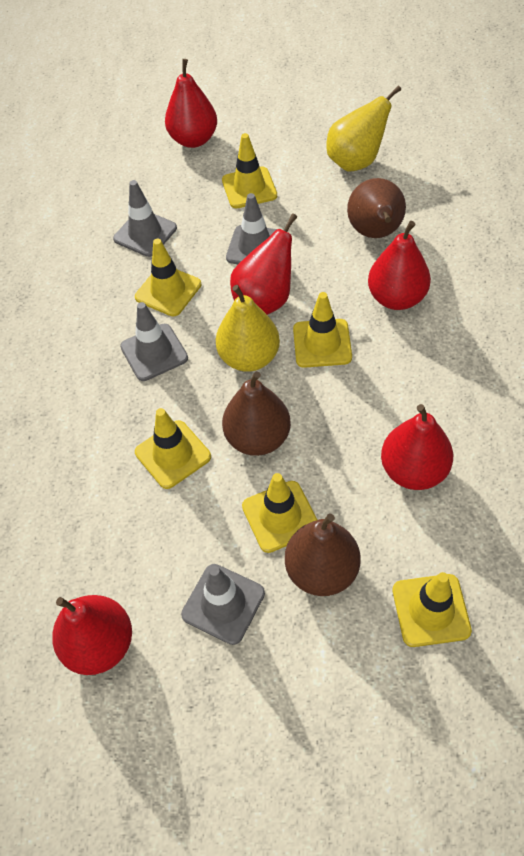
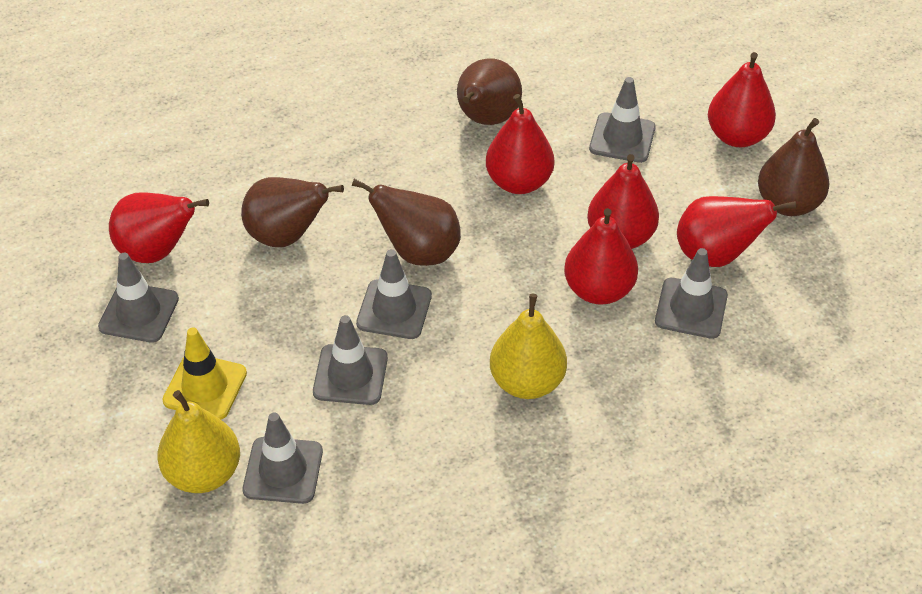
brown pear: 3 -> 4
grey traffic cone: 4 -> 6
red pear: 5 -> 6
yellow traffic cone: 6 -> 1

